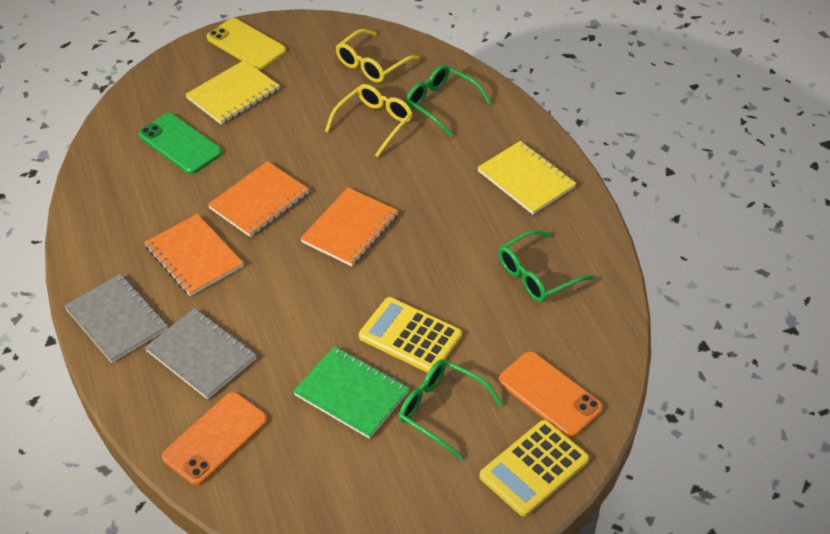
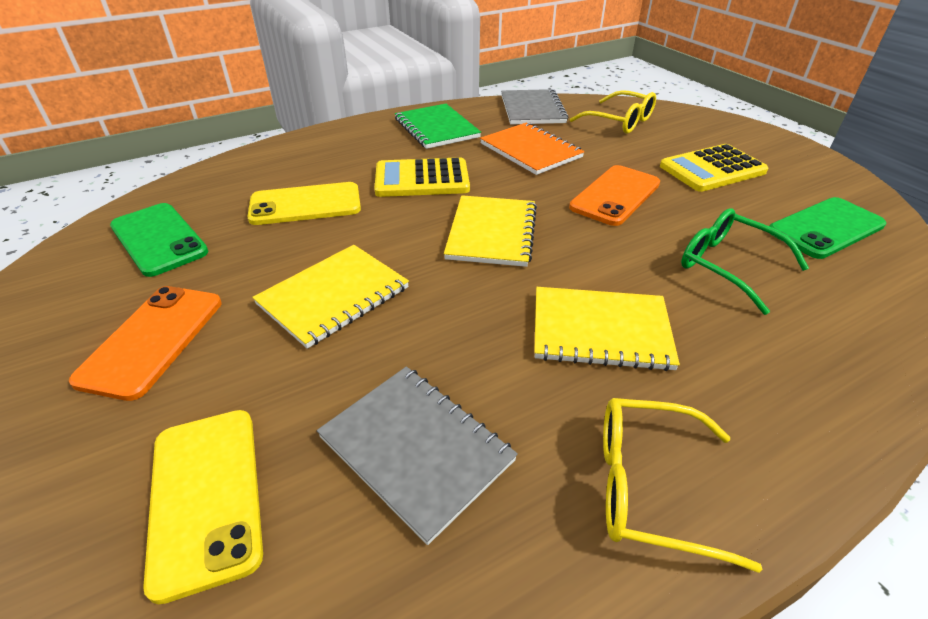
green glasses: 3 -> 1
green phone: 1 -> 2
orange notebook: 3 -> 1
yellow notebook: 2 -> 3
yellow phone: 1 -> 2

